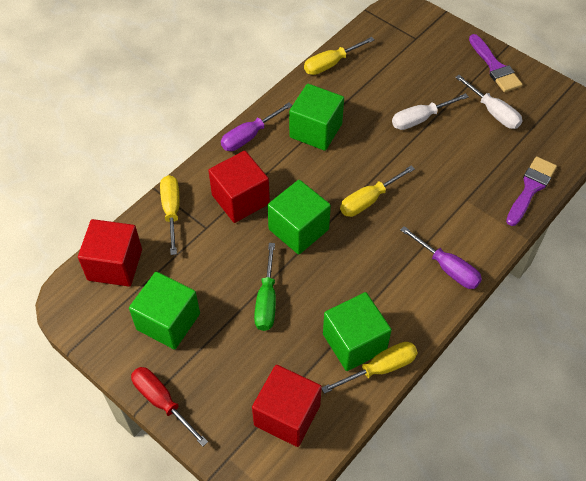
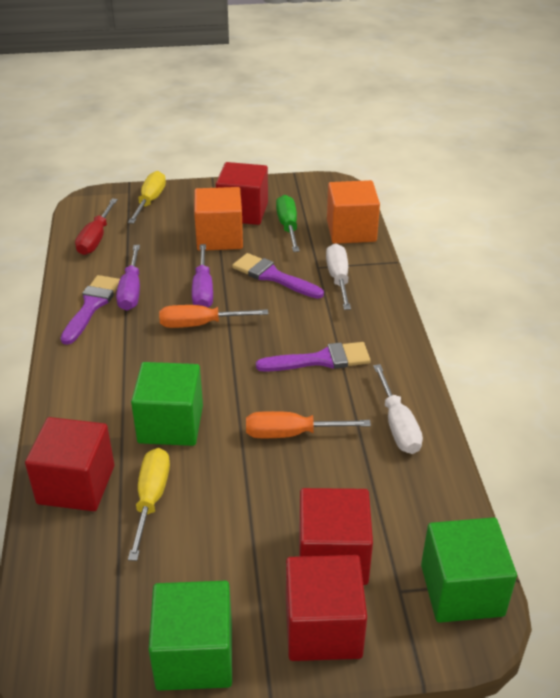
green cube: 4 -> 3
orange cube: 0 -> 2
orange screwdriver: 0 -> 2
purple brush: 2 -> 3
red cube: 3 -> 4
yellow screwdriver: 4 -> 2

